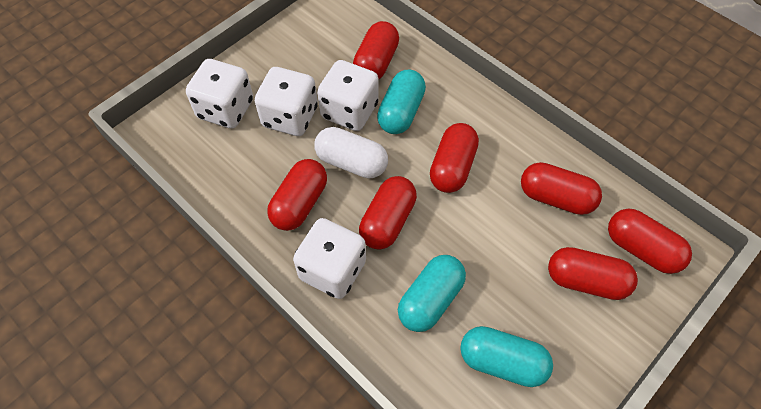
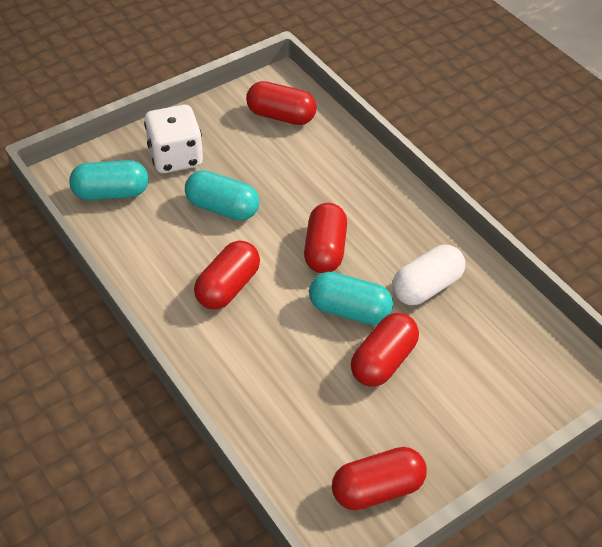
red capsule: 7 -> 5
white dice: 4 -> 1

